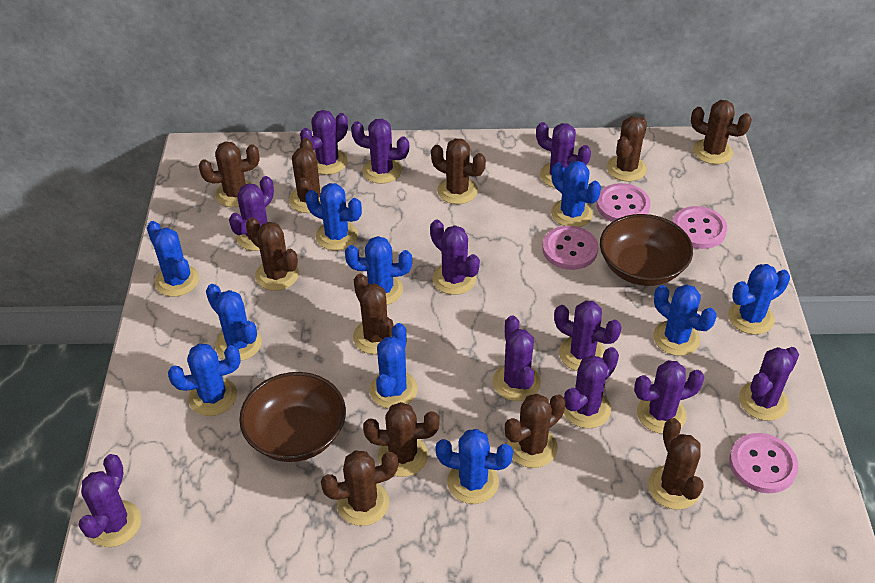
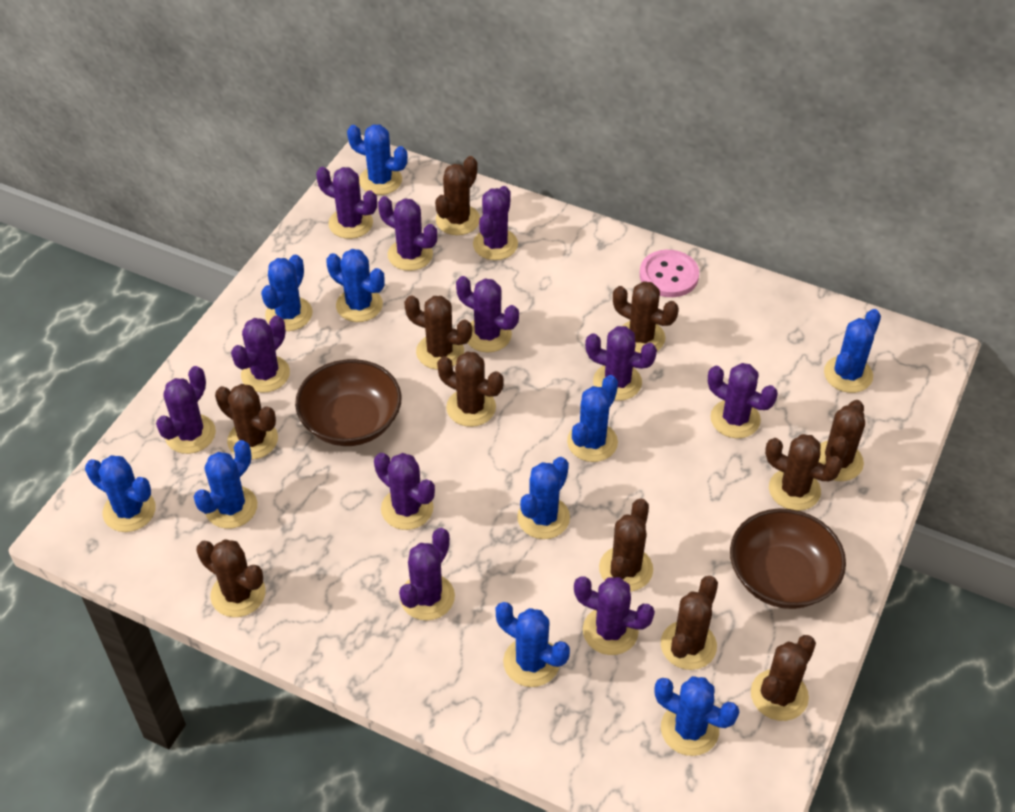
pink button: 4 -> 1

